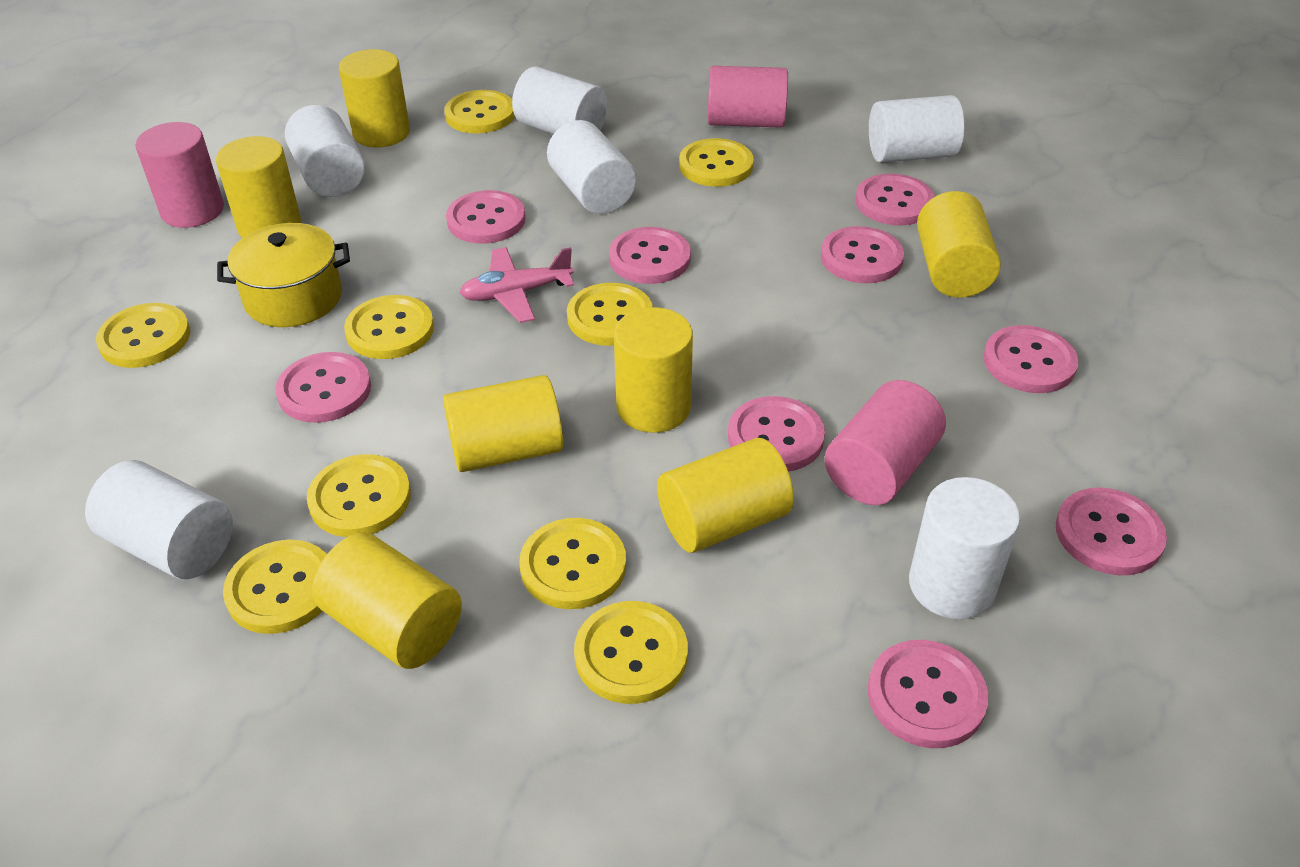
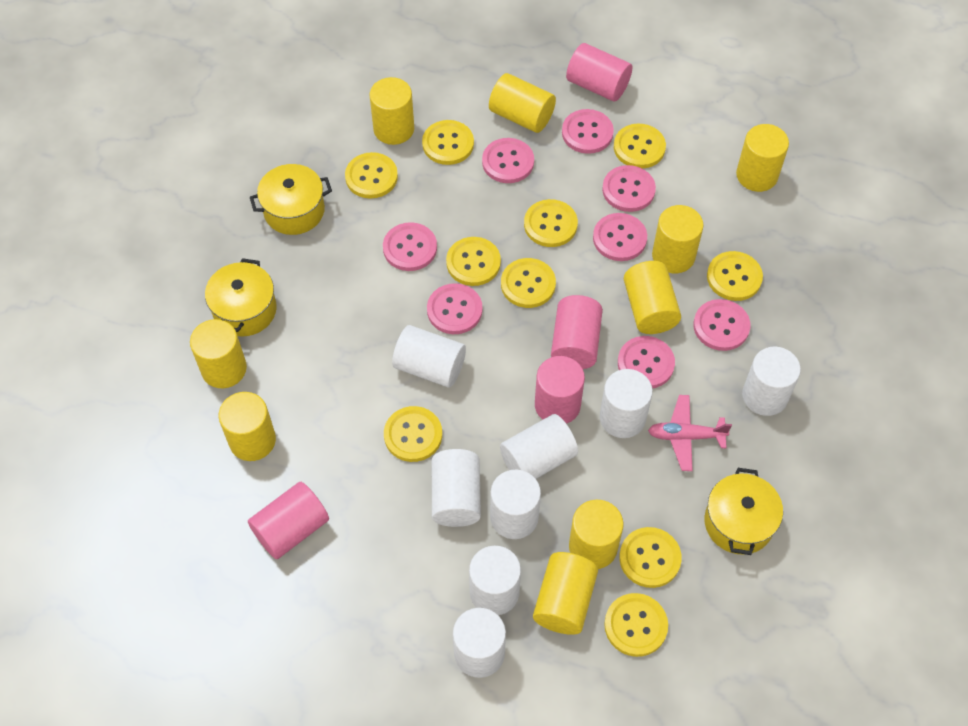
pink button: 9 -> 8
pink cylinder: 3 -> 4
white cylinder: 6 -> 8
yellow button: 9 -> 10
yellow cylinder: 7 -> 9
yellow pot: 1 -> 3

